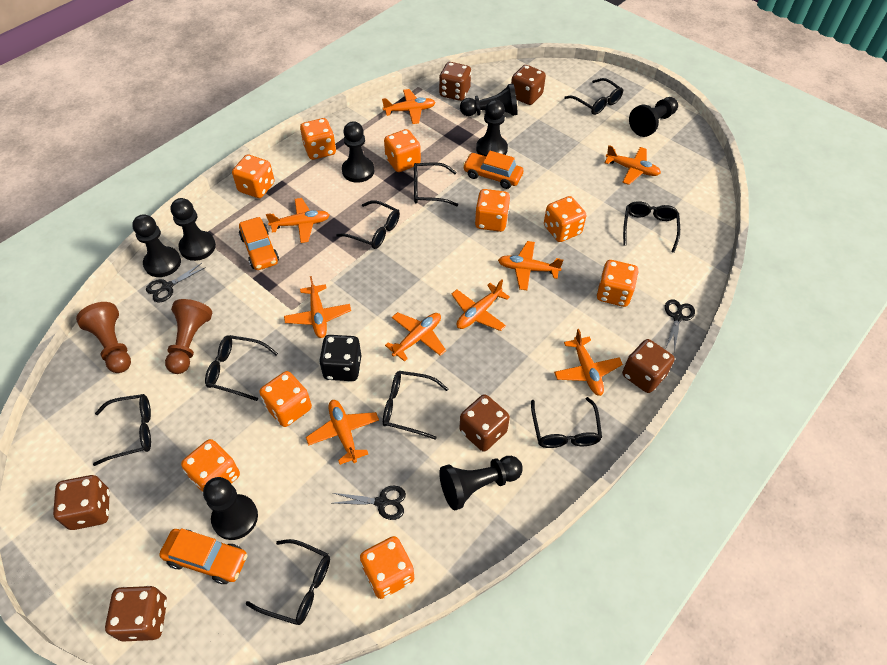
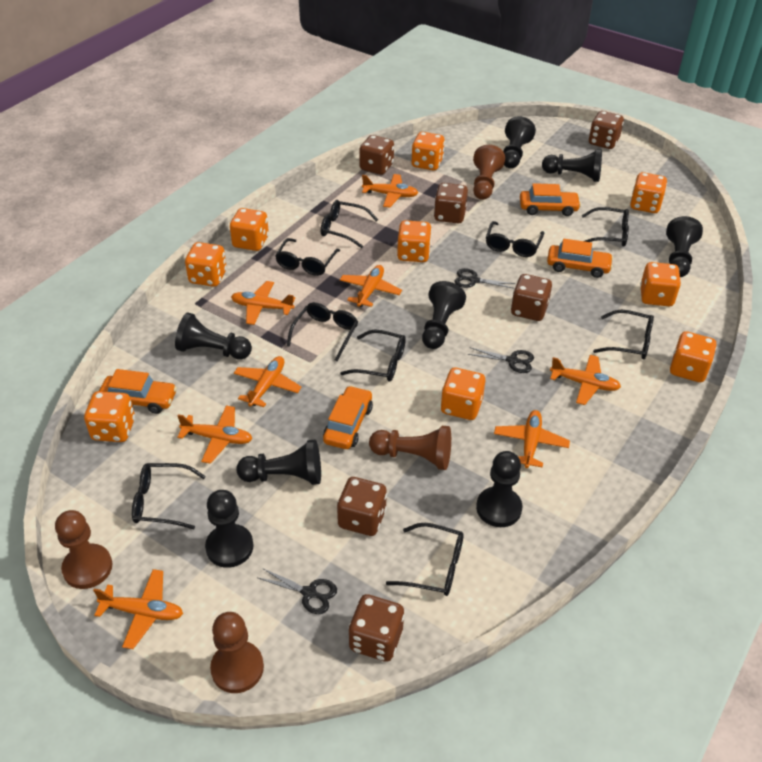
black dice: 1 -> 0
brown pawn: 2 -> 4
orange car: 3 -> 4
orange plane: 9 -> 8

